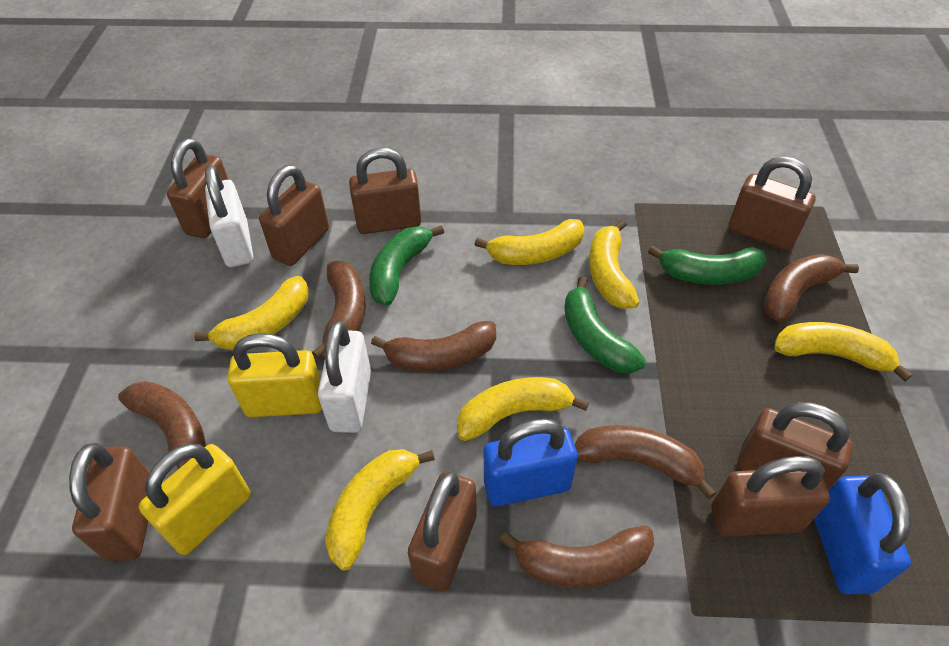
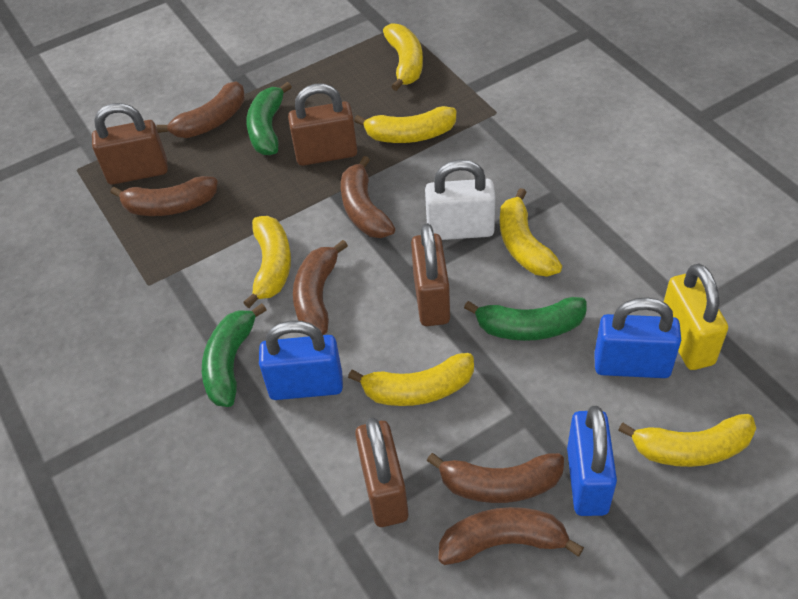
blue padlock: 2 -> 3
brown padlock: 8 -> 4
white padlock: 2 -> 1
yellow padlock: 2 -> 1

